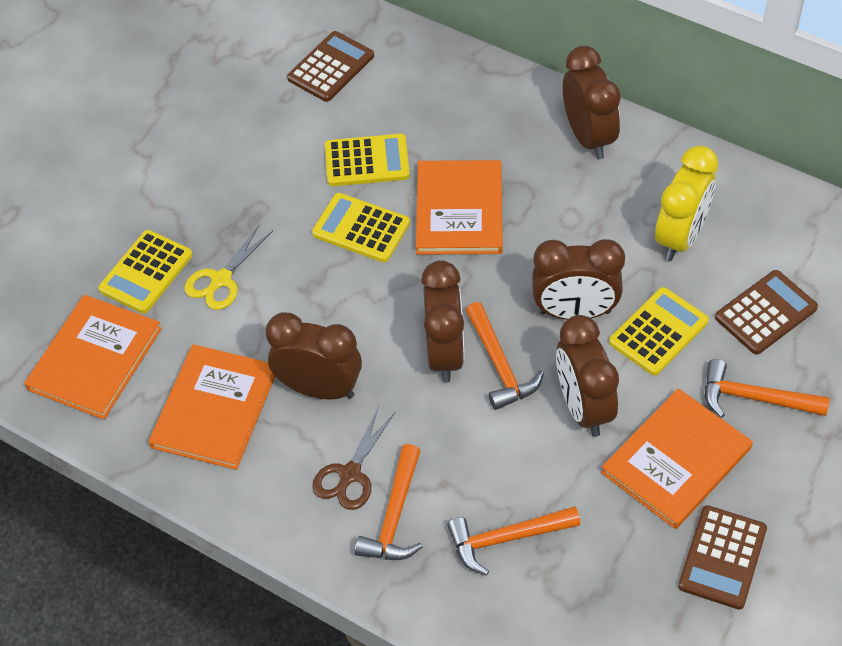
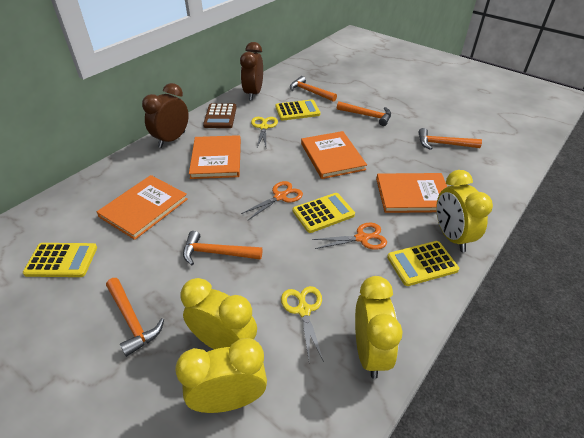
brown calculator: 3 -> 1
brown clock: 5 -> 2
brown scissors: 1 -> 0
orange hammer: 4 -> 5
orange scissors: 0 -> 2
yellow clock: 1 -> 4
yellow scissors: 1 -> 2

